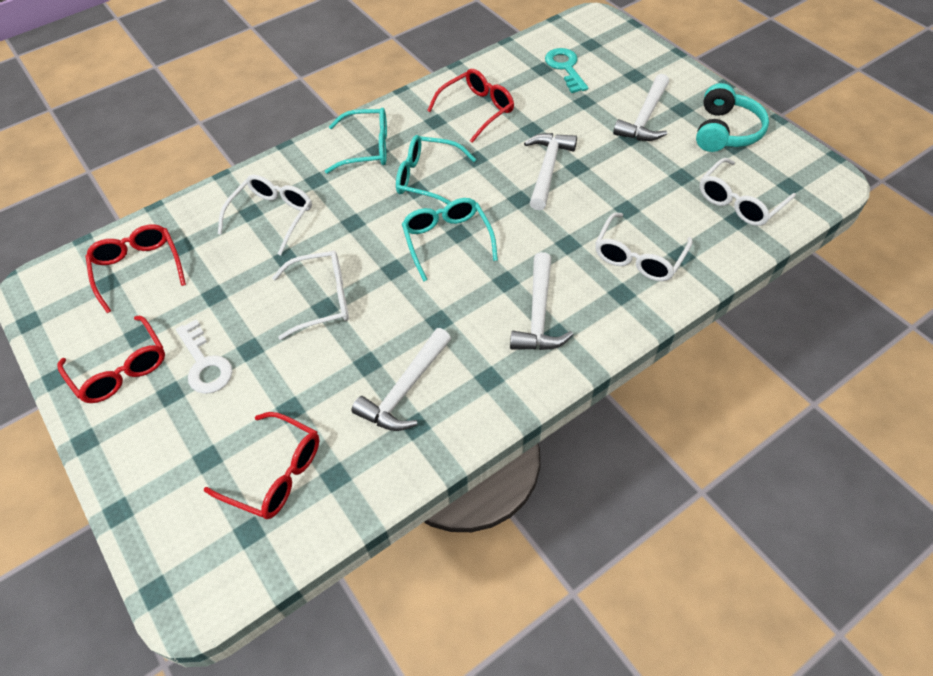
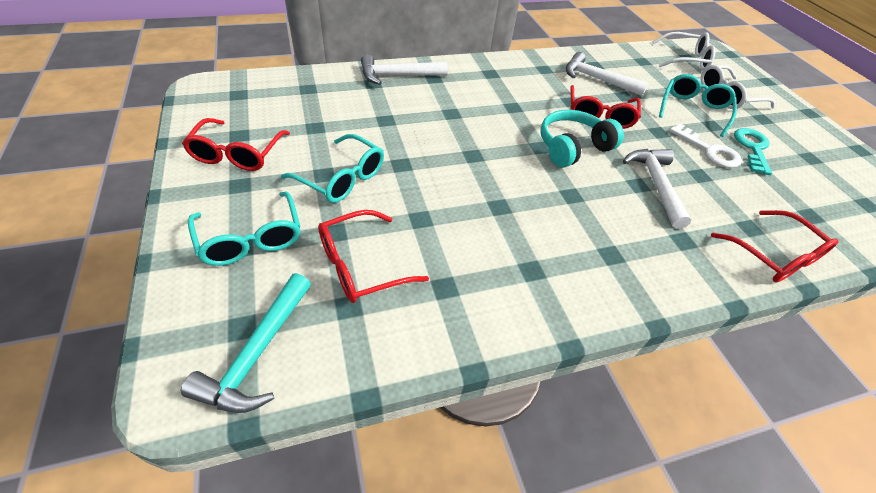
turquoise hammer: 0 -> 1
white glasses: 4 -> 2
white hammer: 4 -> 3

